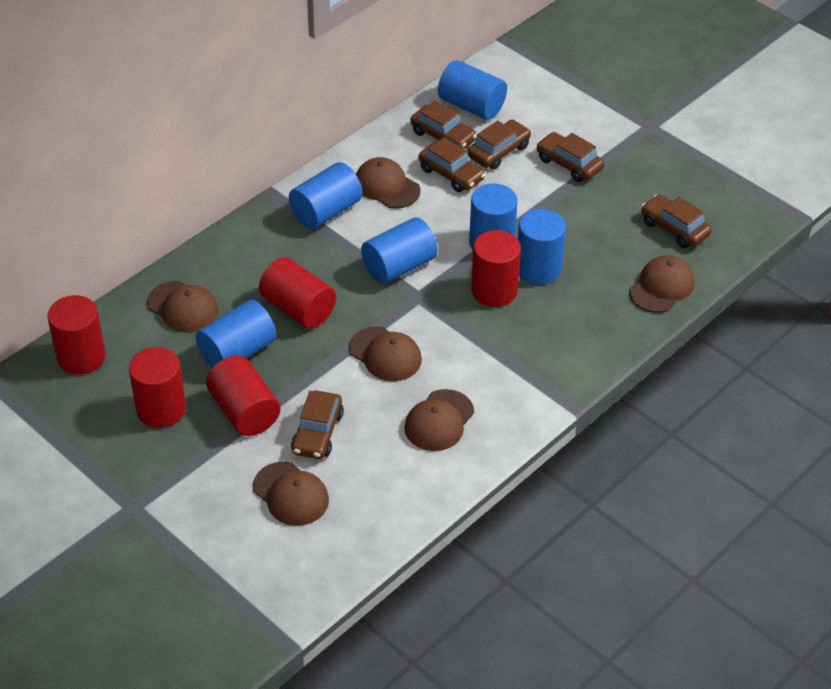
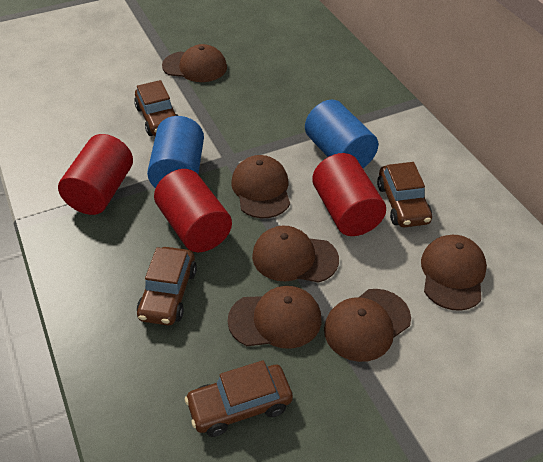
blue cylinder: 6 -> 2
brown car: 6 -> 4
red cylinder: 5 -> 3

